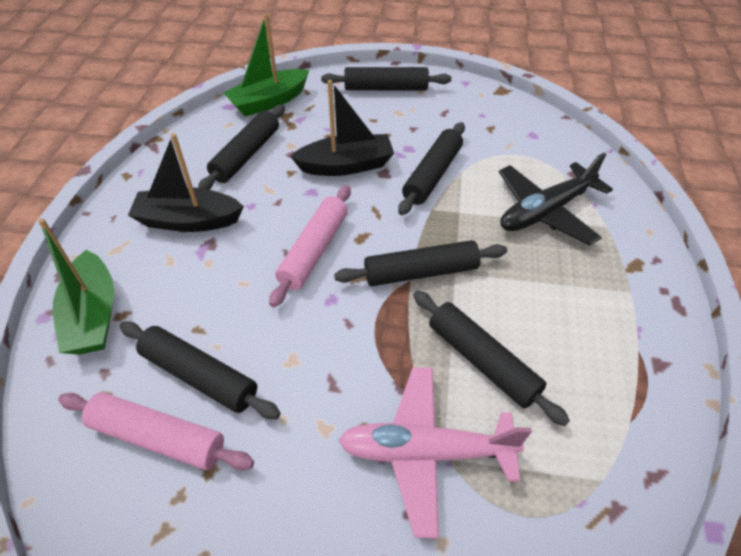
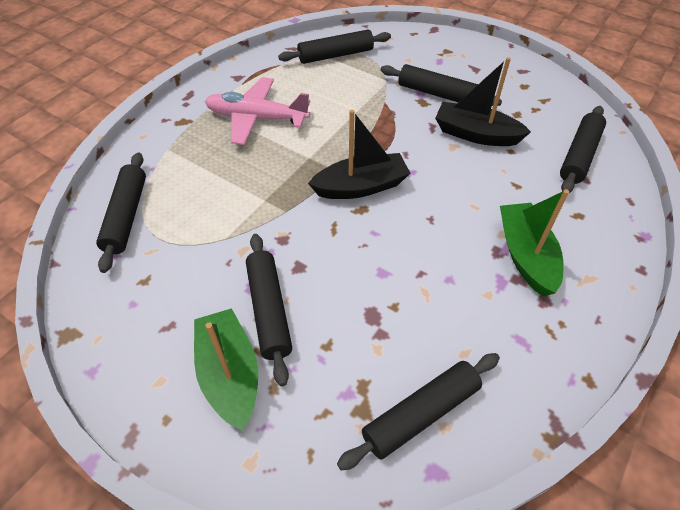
black plane: 1 -> 0
pink rolling pin: 2 -> 0

